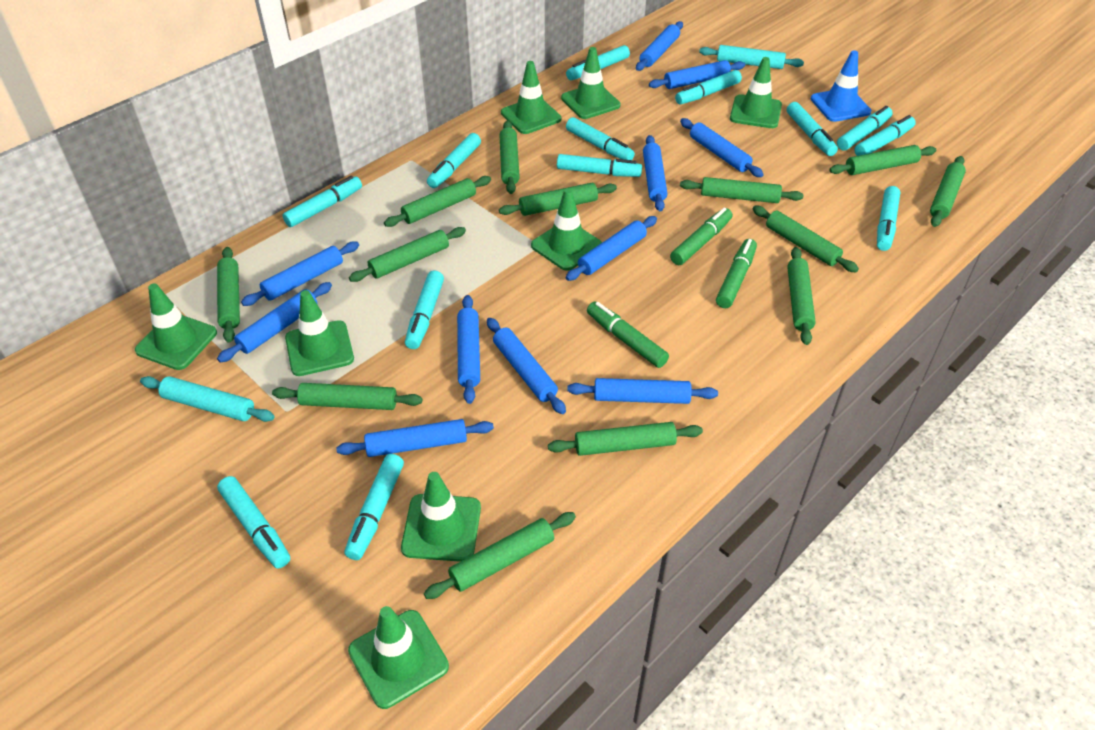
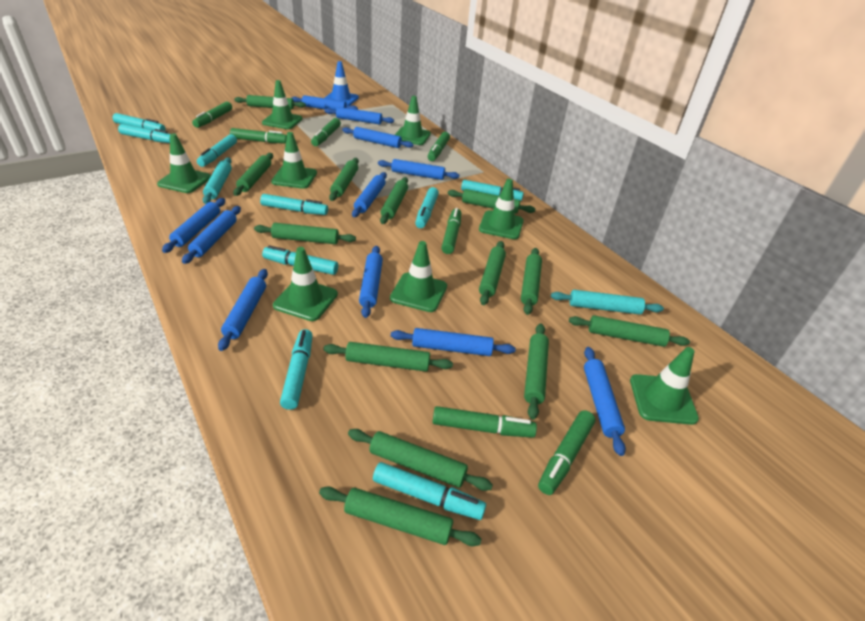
green marker: 3 -> 7
turquoise marker: 13 -> 9

